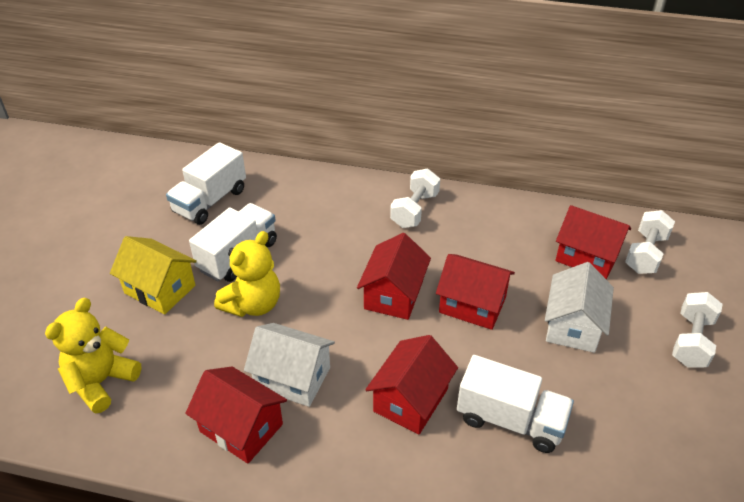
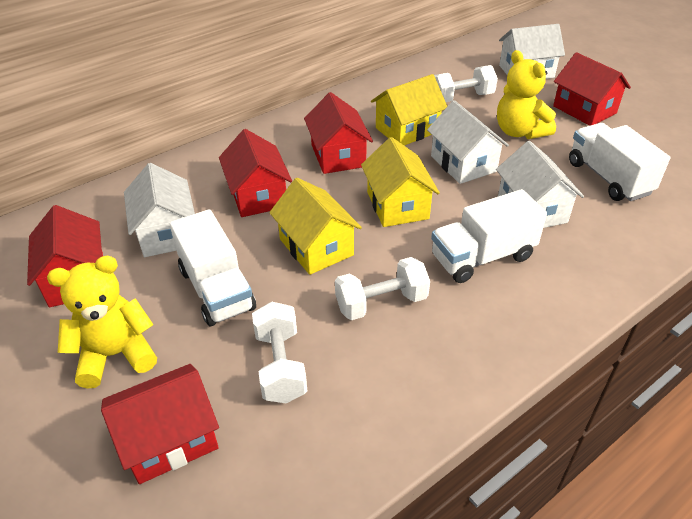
white house: 2 -> 4
yellow house: 1 -> 3

